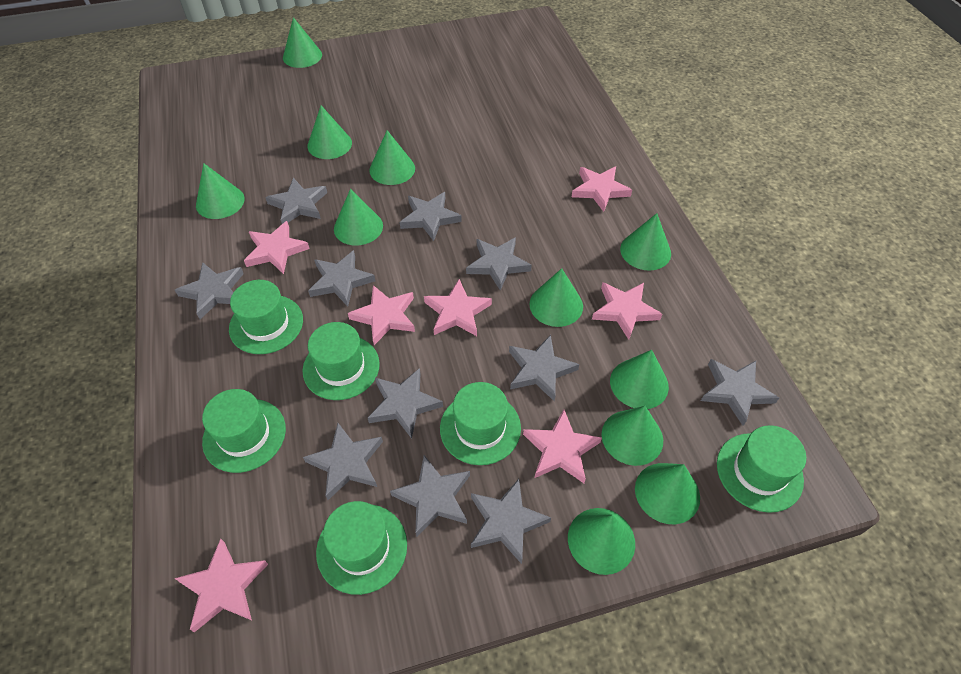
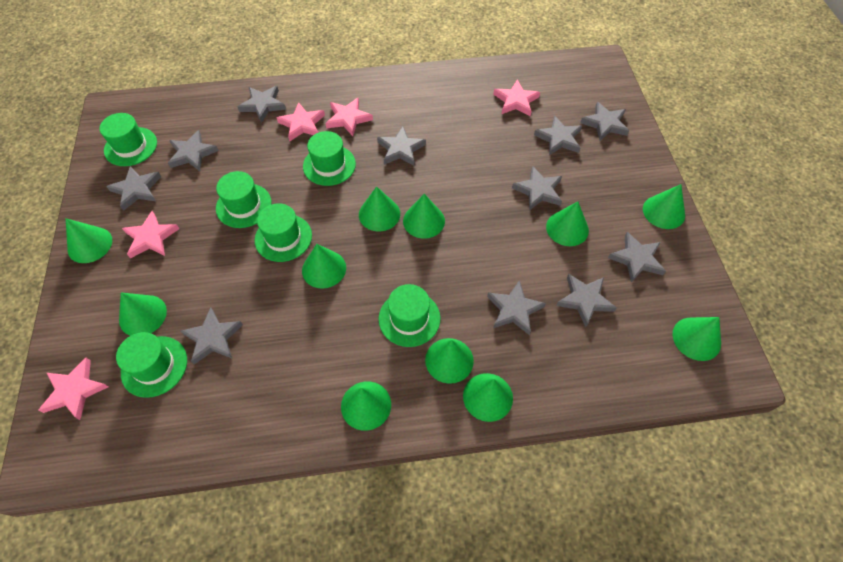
pink star: 7 -> 5

